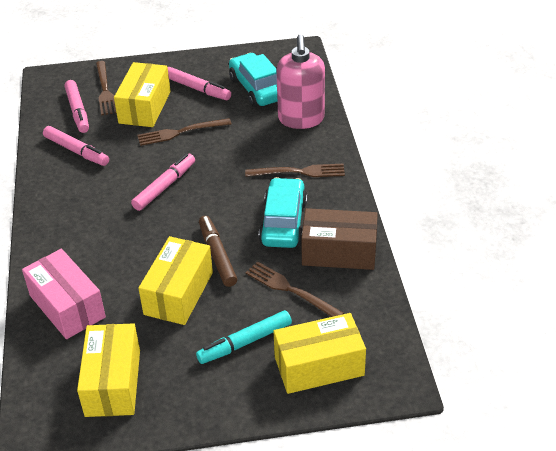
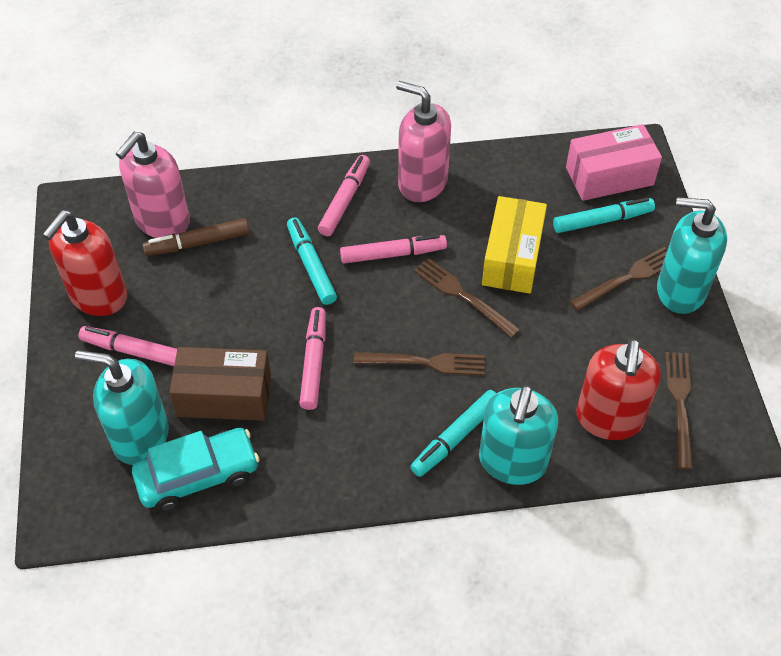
pink soap dispenser: 1 -> 2
red soap dispenser: 0 -> 2
turquoise car: 2 -> 1
turquoise marker: 1 -> 3
turquoise soap dispenser: 0 -> 3
yellow box: 4 -> 1

